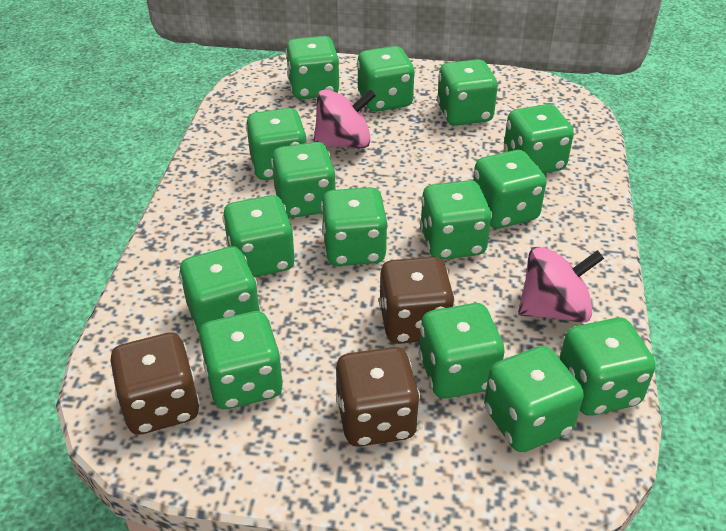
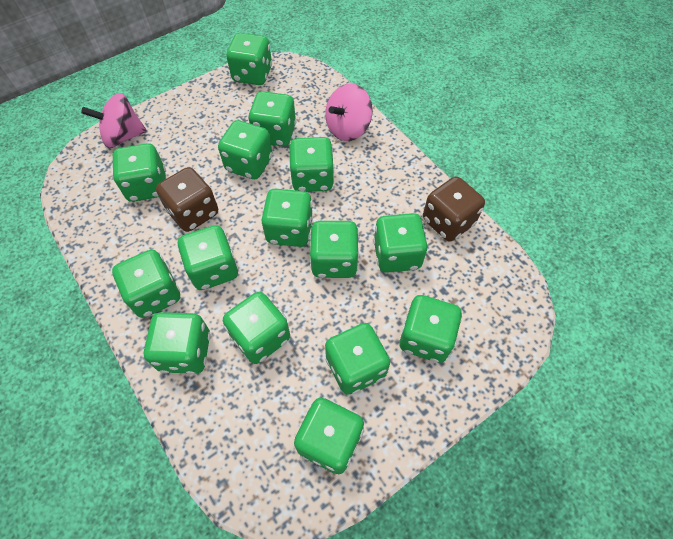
brown dice: 3 -> 2

